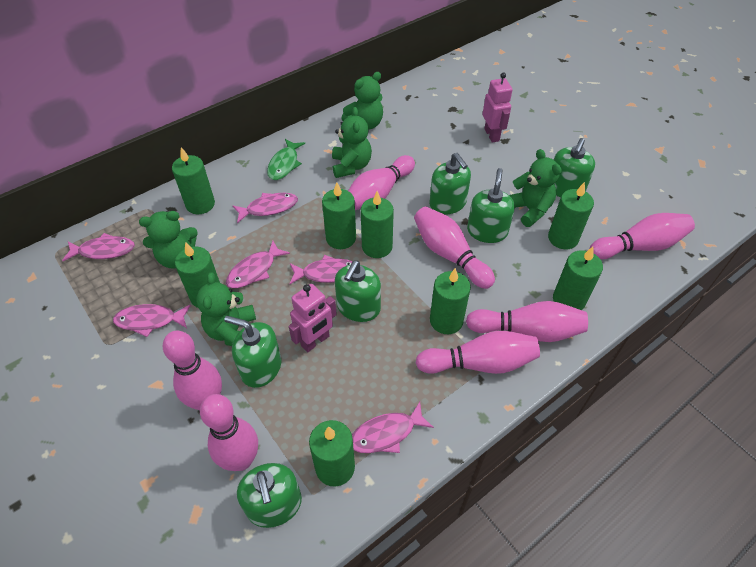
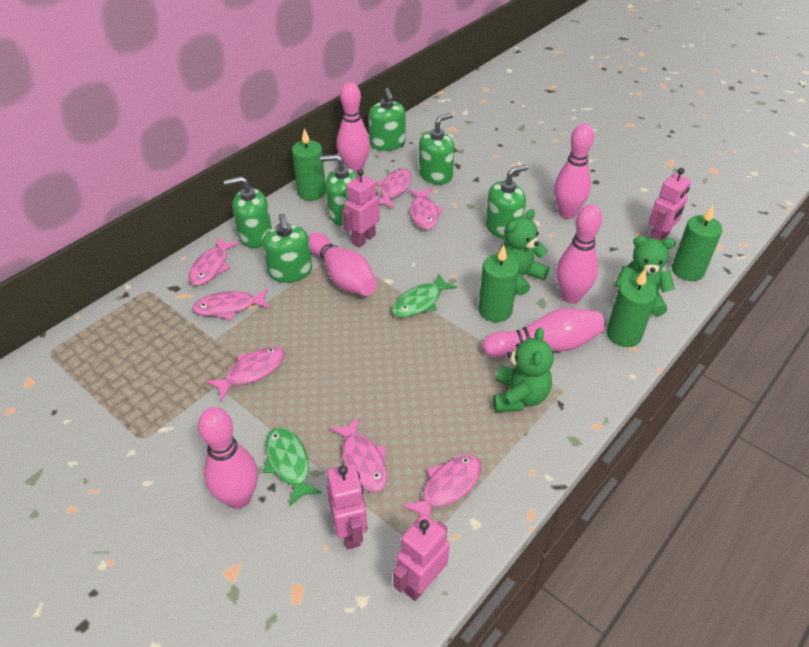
green candle: 8 -> 4
green fish: 1 -> 2
green teddy bear: 5 -> 3
pink bowling pin: 7 -> 6
pink fish: 6 -> 7
pink robot: 2 -> 4

